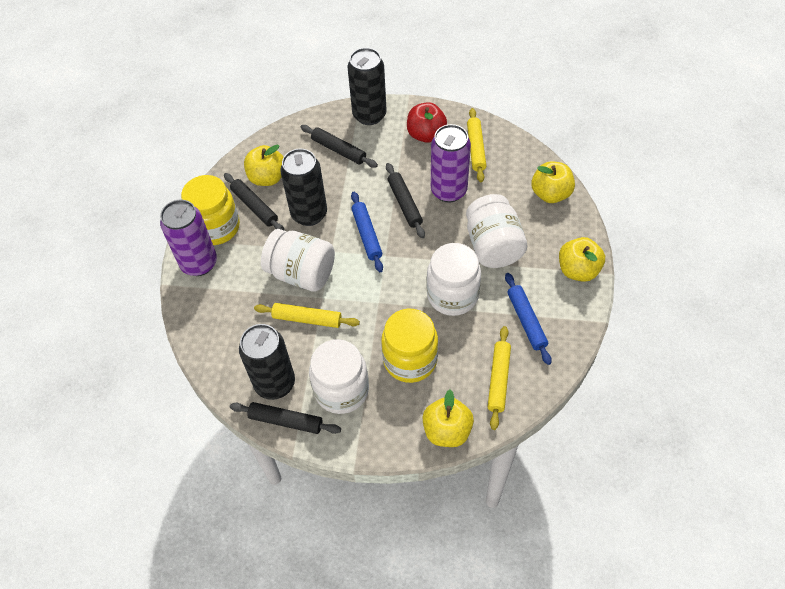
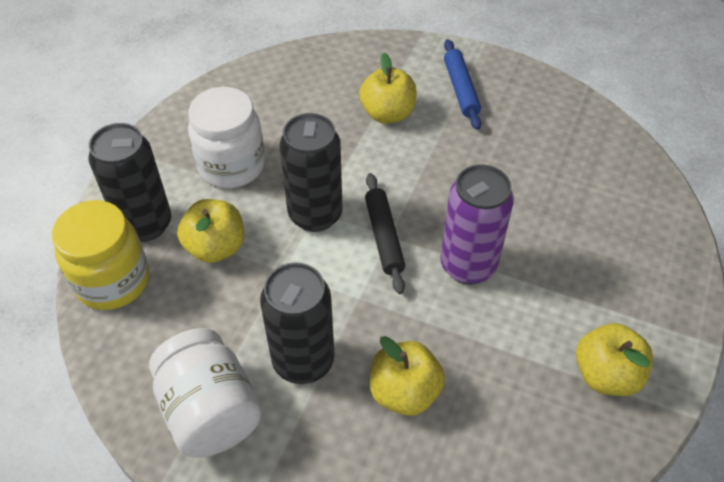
black rolling pin: 4 -> 1
blue rolling pin: 2 -> 1
purple can: 2 -> 1
red apple: 1 -> 0
white jar: 4 -> 2
yellow jar: 2 -> 1
yellow rolling pin: 3 -> 0

